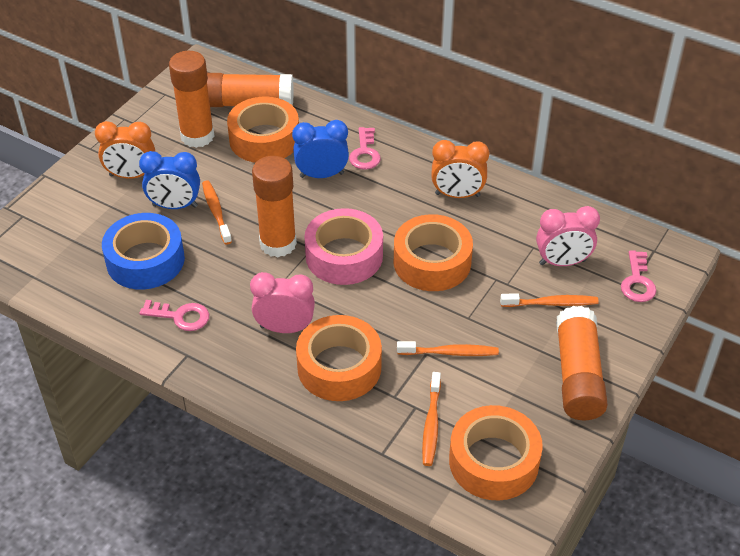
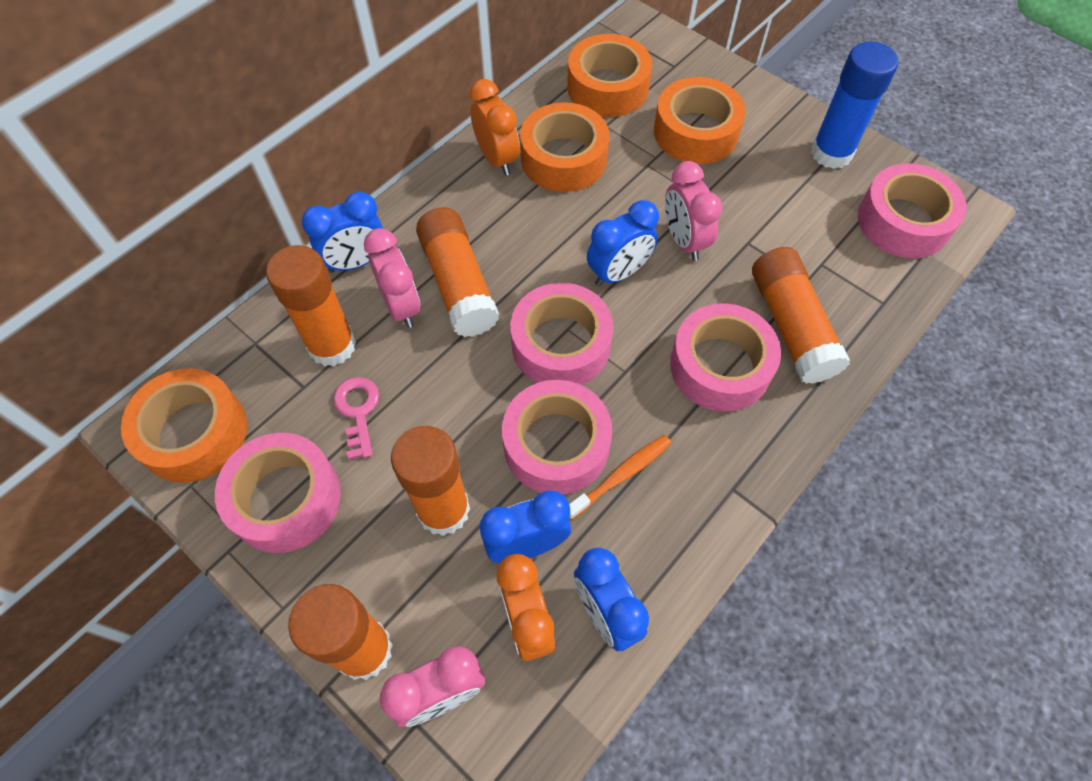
blue clock: 2 -> 4
blue glue stick: 0 -> 1
blue tape: 1 -> 0
orange glue stick: 4 -> 5
orange toothbrush: 4 -> 1
pink clock: 2 -> 3
pink key: 3 -> 1
pink tape: 1 -> 5

